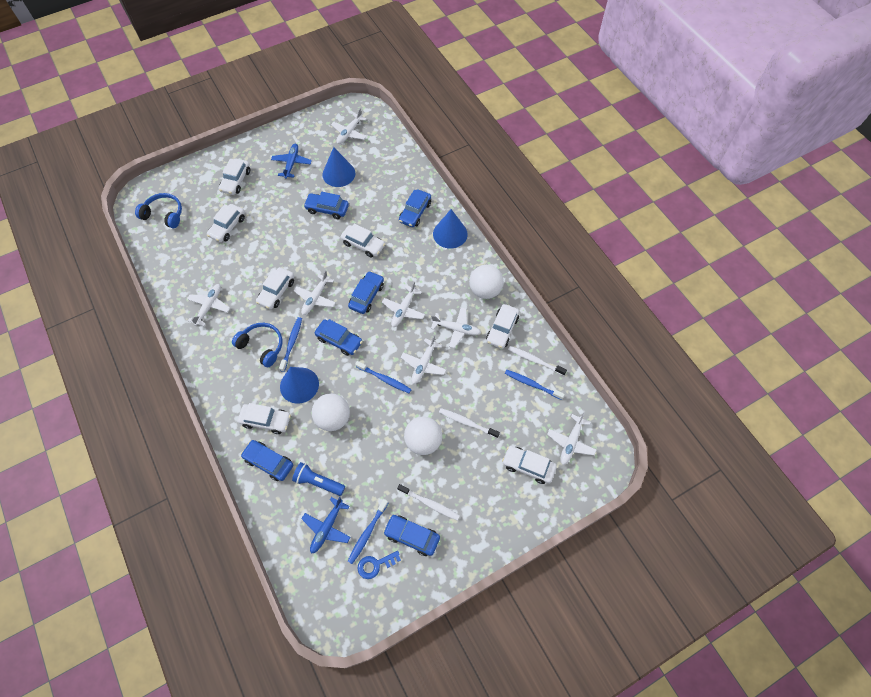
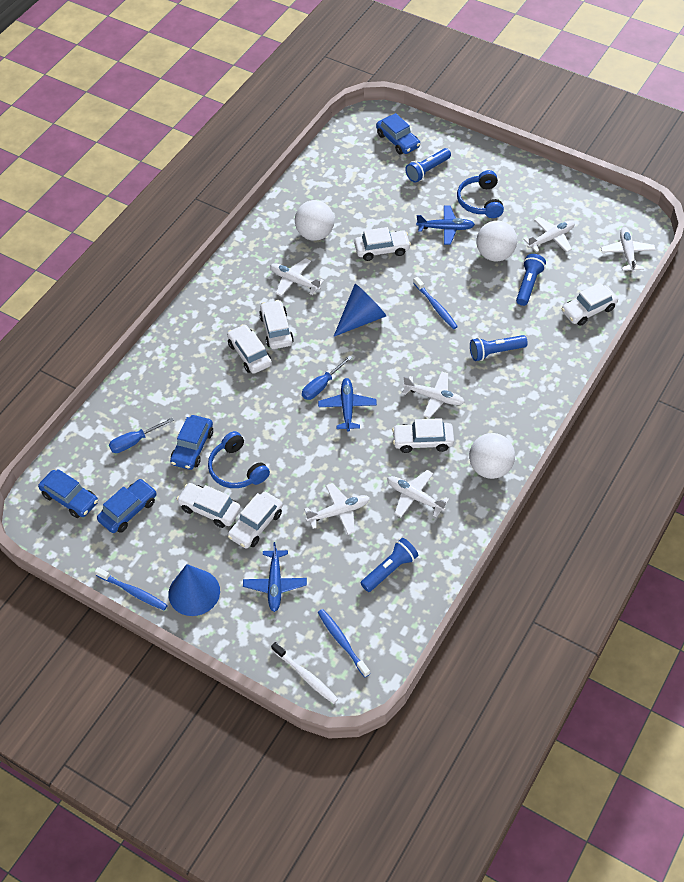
blue car: 6 -> 4
blue cone: 3 -> 2
blue flashlight: 1 -> 4
blue key: 1 -> 0
blue plane: 2 -> 3
blue screwdriver: 0 -> 2
blue toothbrush: 4 -> 3
white plane: 7 -> 6
white toothbrush: 3 -> 1

